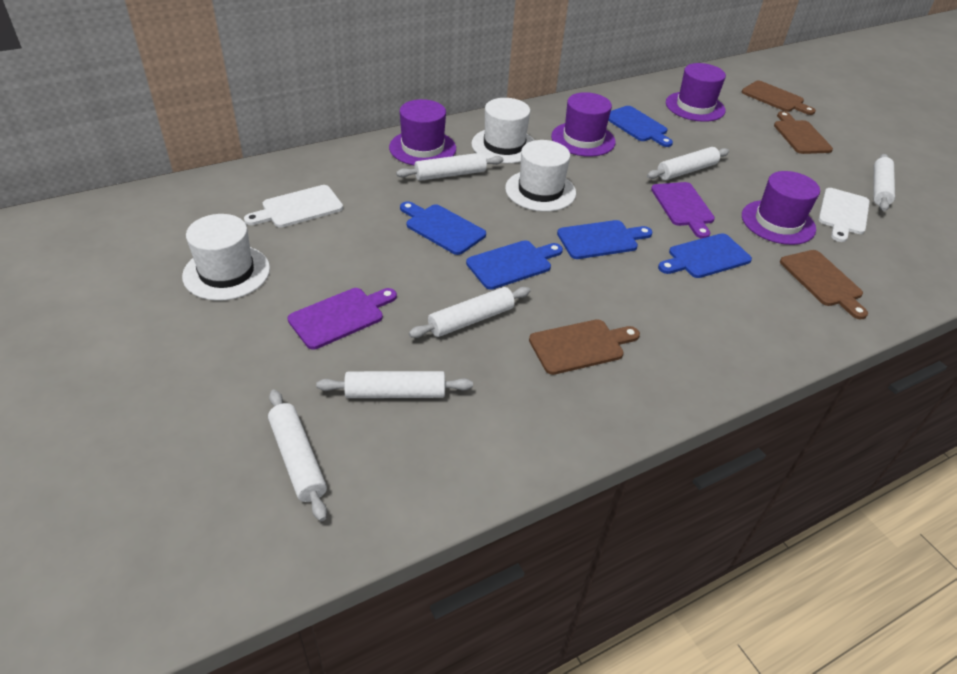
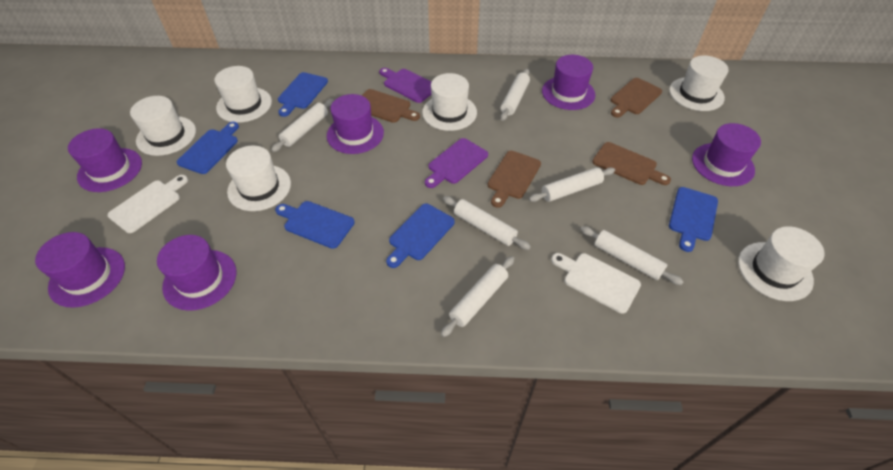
purple hat: 4 -> 6
white hat: 3 -> 6

